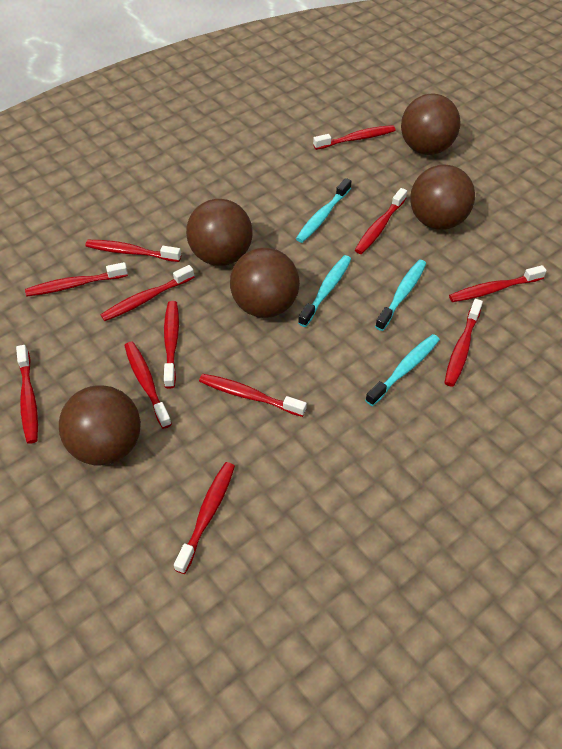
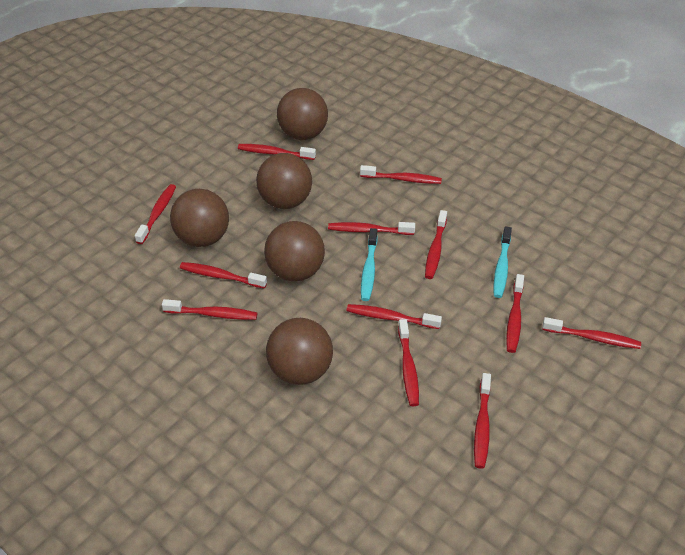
turquoise toothbrush: 4 -> 2

